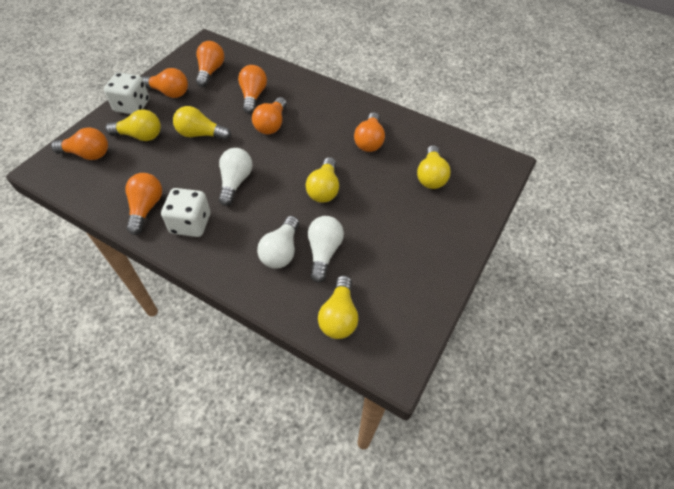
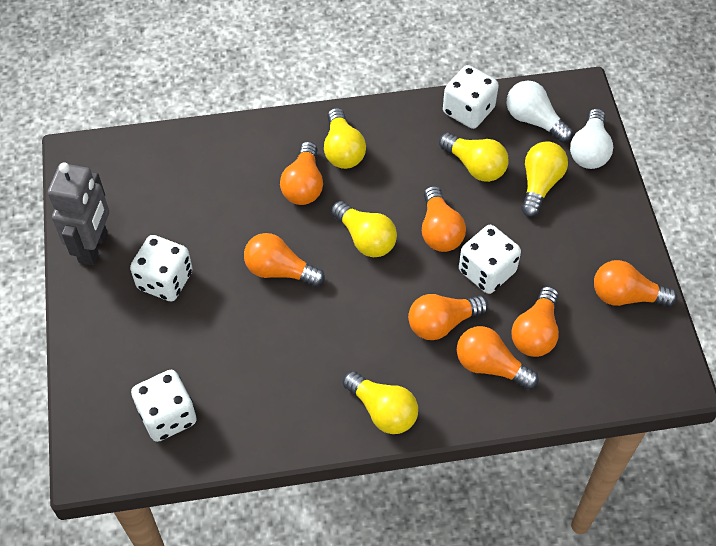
grey robot: 0 -> 1
white dice: 2 -> 4
white light bulb: 3 -> 2

